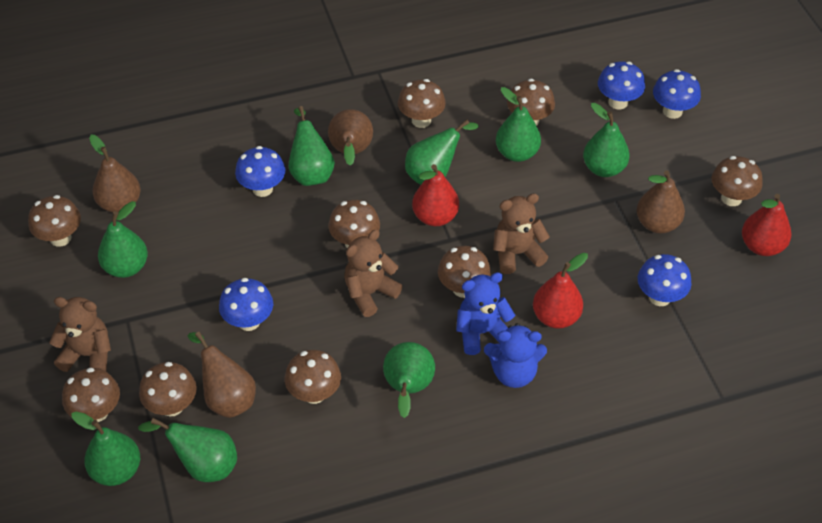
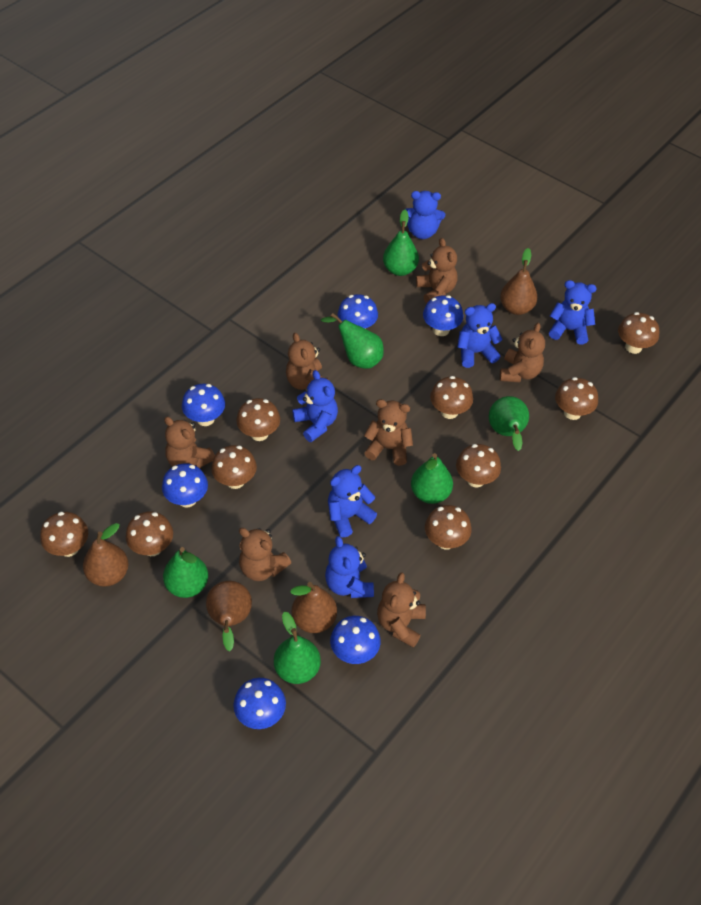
blue mushroom: 5 -> 6
blue teddy bear: 2 -> 6
brown teddy bear: 3 -> 7
green pear: 8 -> 6
red pear: 3 -> 0

